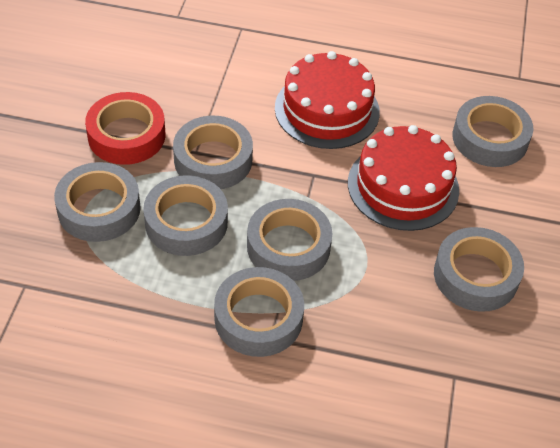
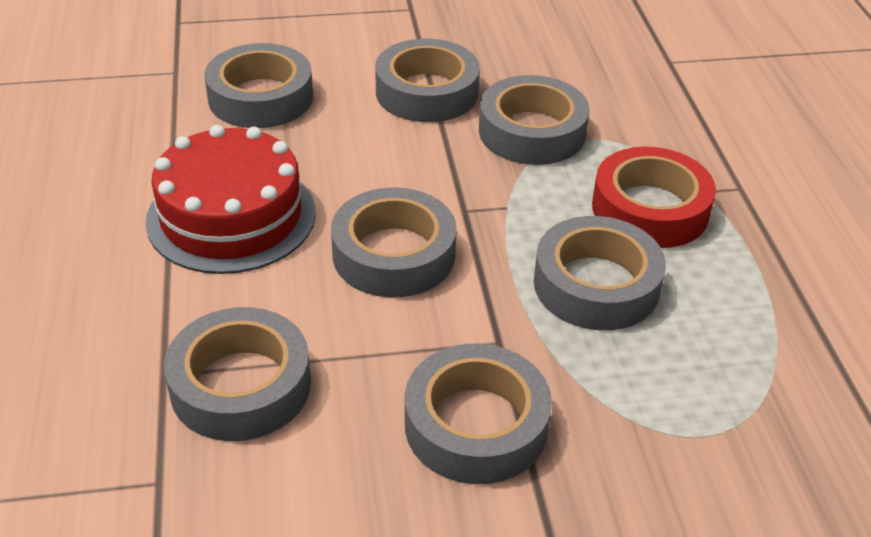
red cake: 2 -> 1

